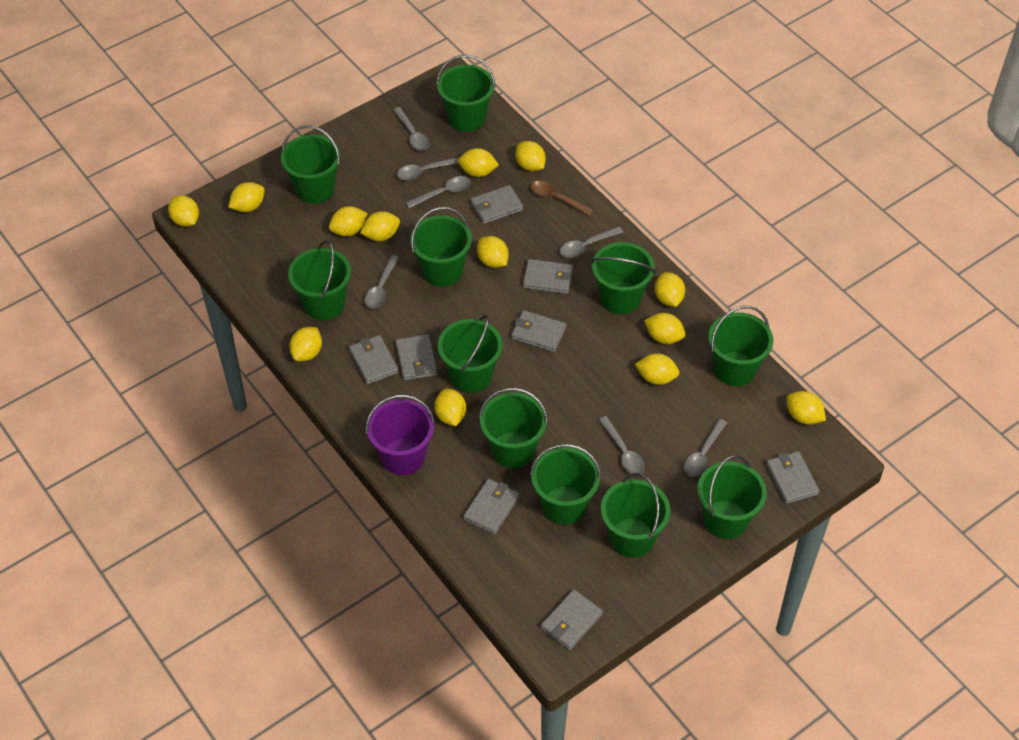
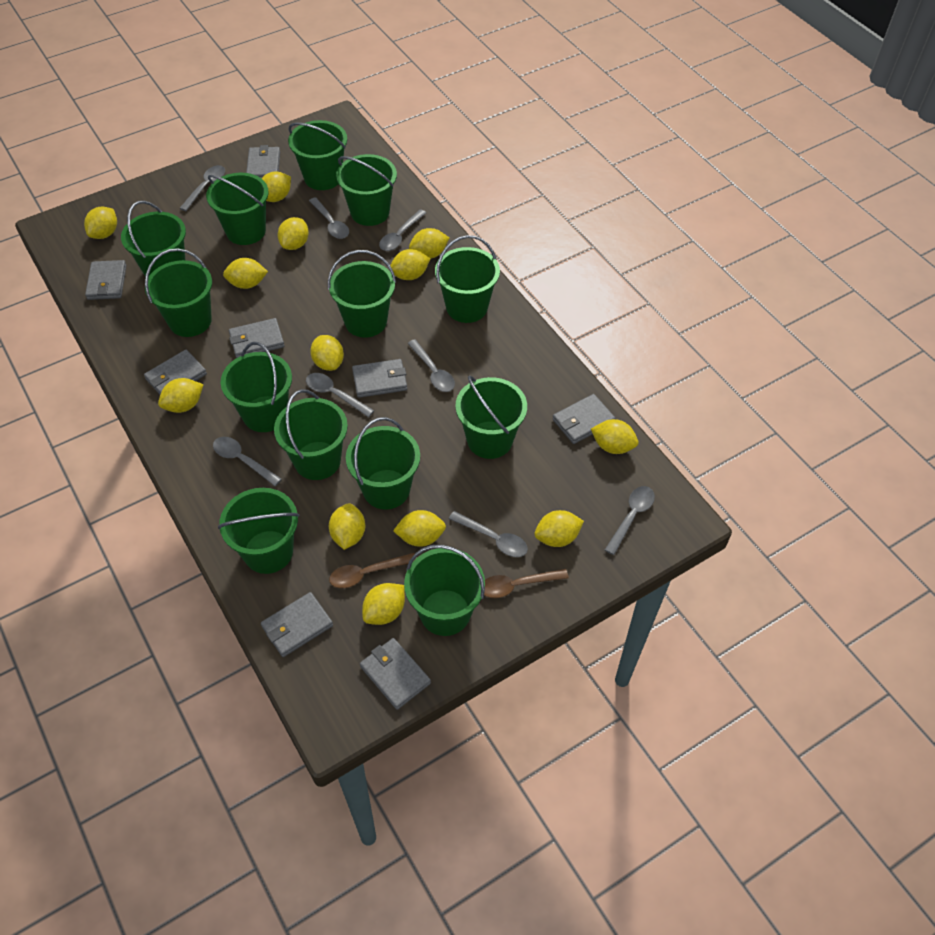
brown spoon: 1 -> 2
green bucket: 11 -> 13
grey spoon: 7 -> 8
purple bucket: 1 -> 0

